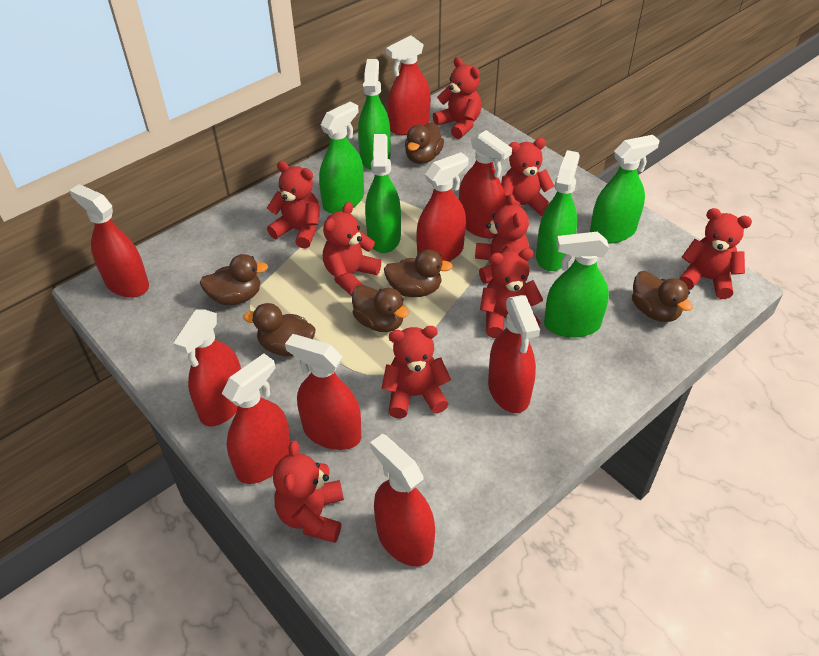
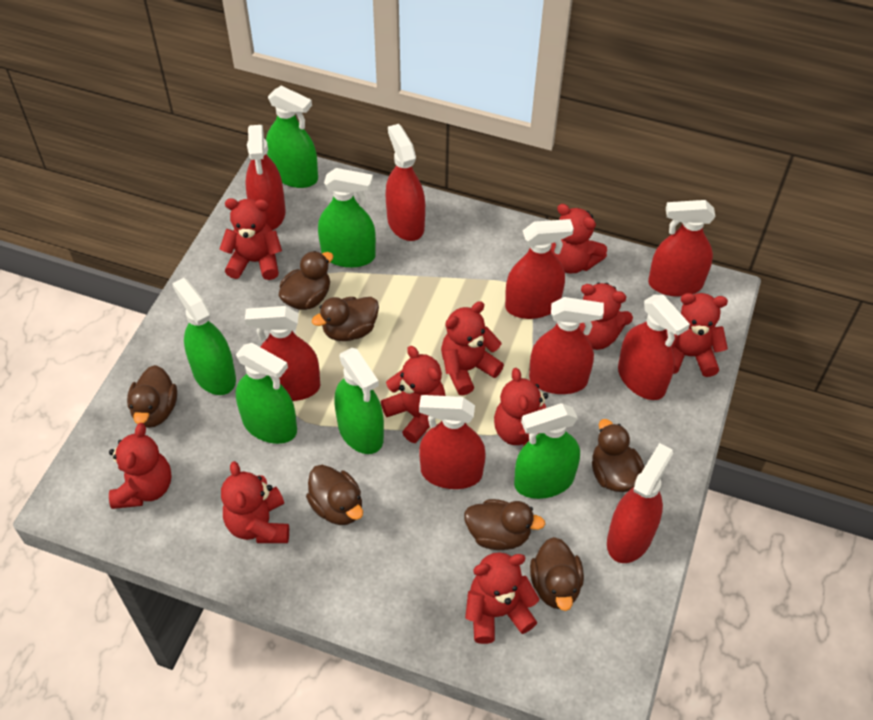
brown duck: 6 -> 7
red teddy bear: 9 -> 10

